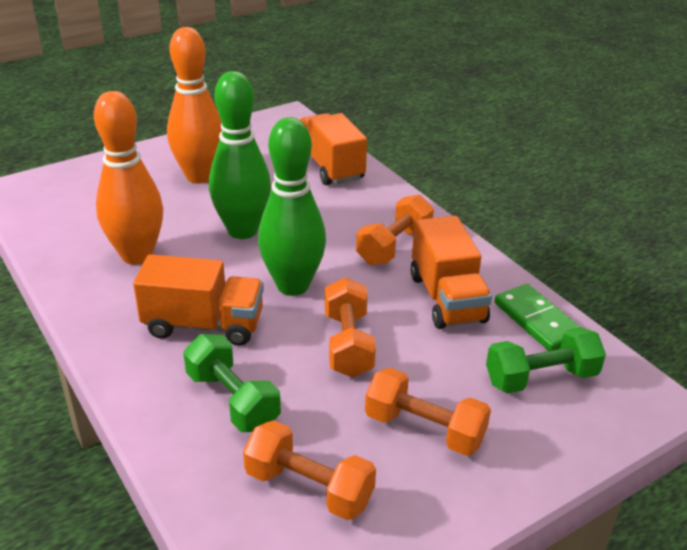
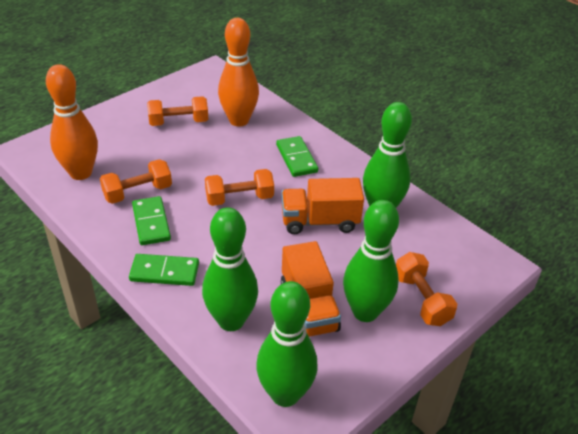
green bowling pin: 2 -> 4
green domino: 1 -> 3
green dumbbell: 2 -> 0
orange truck: 3 -> 2

